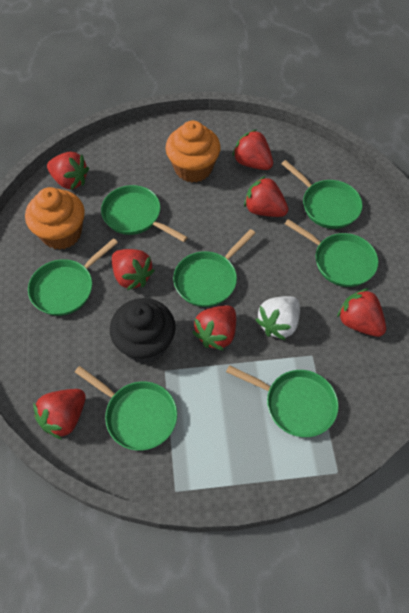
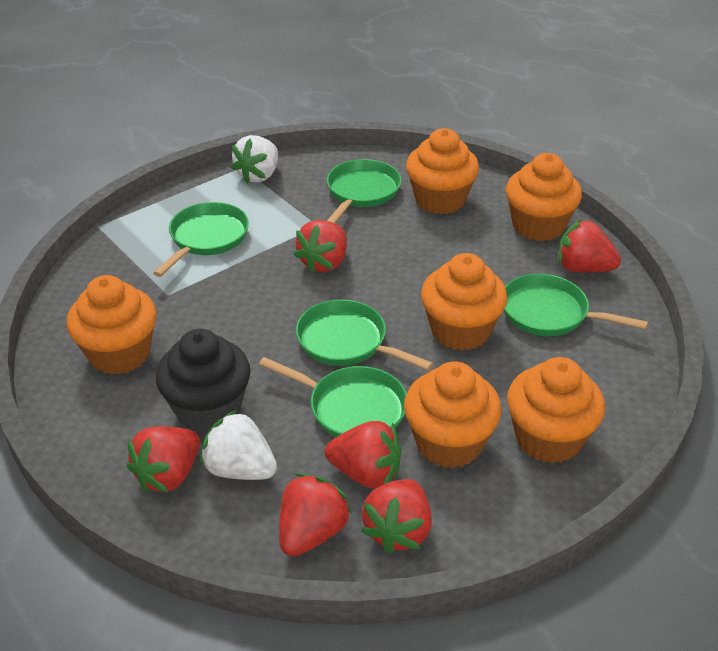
green pan: 7 -> 5
orange cupcake: 2 -> 6
red strawberry: 7 -> 6
white strawberry: 1 -> 2

